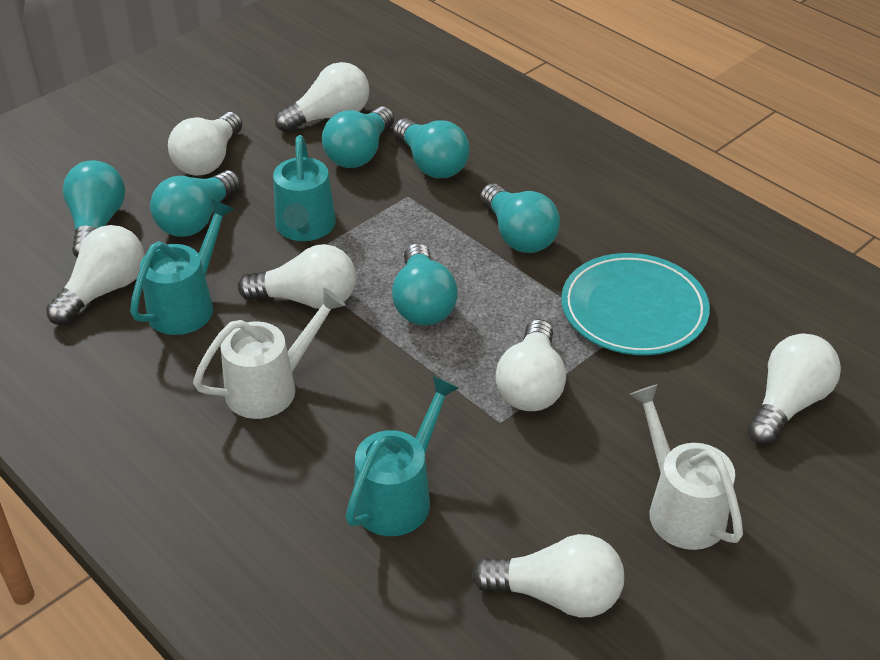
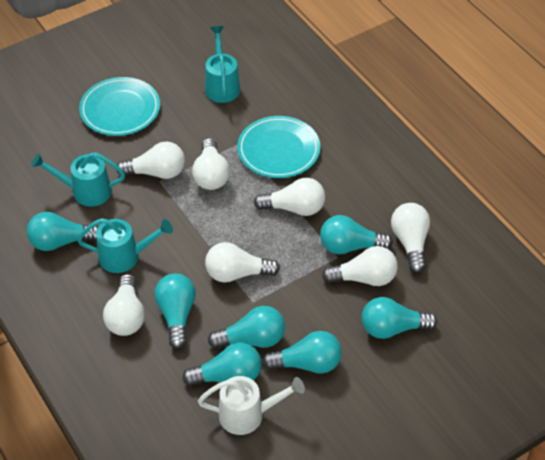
turquoise light bulb: 6 -> 7
turquoise plate: 1 -> 2
white watering can: 2 -> 1

